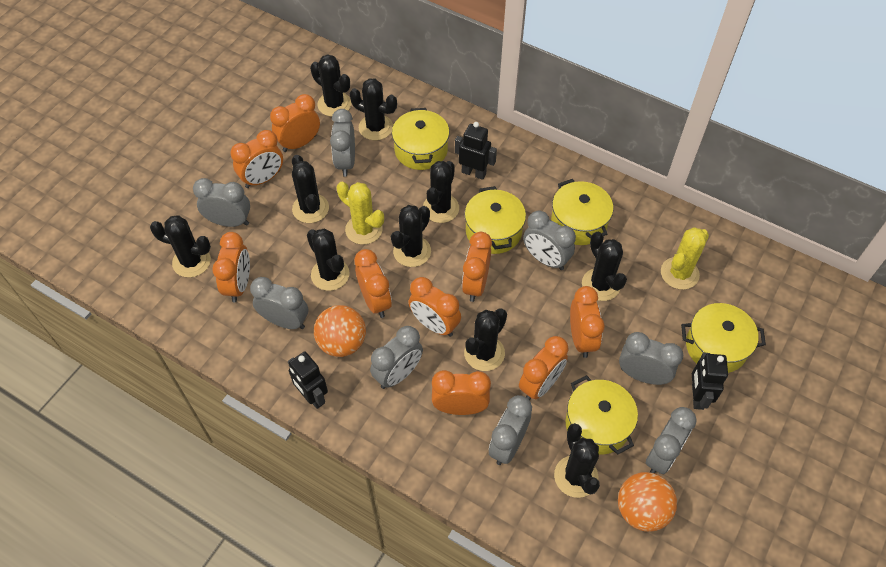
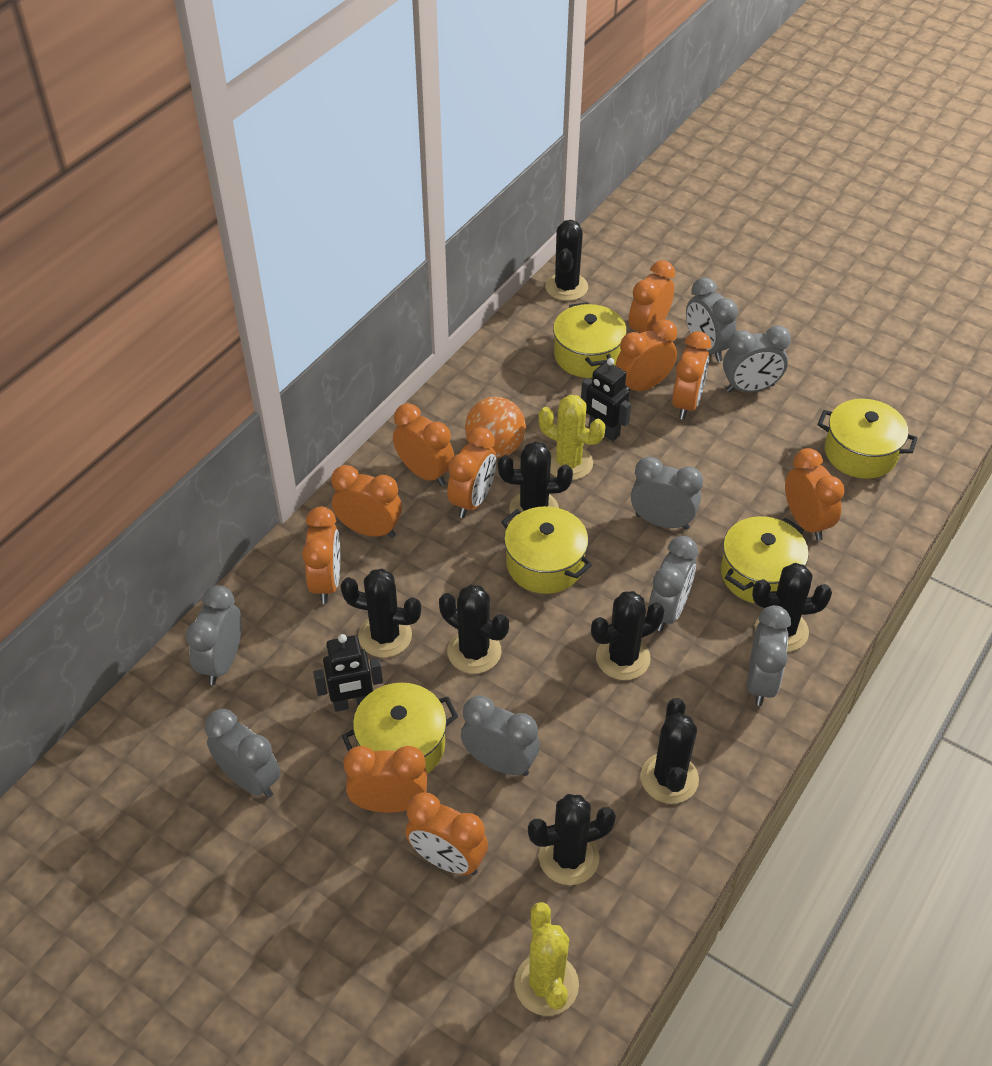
black cactus: 10 -> 8
black robot: 3 -> 2
orange ball: 2 -> 1
orange clock: 9 -> 10

